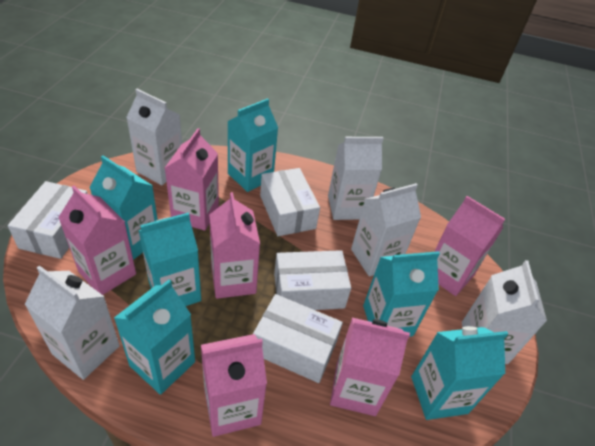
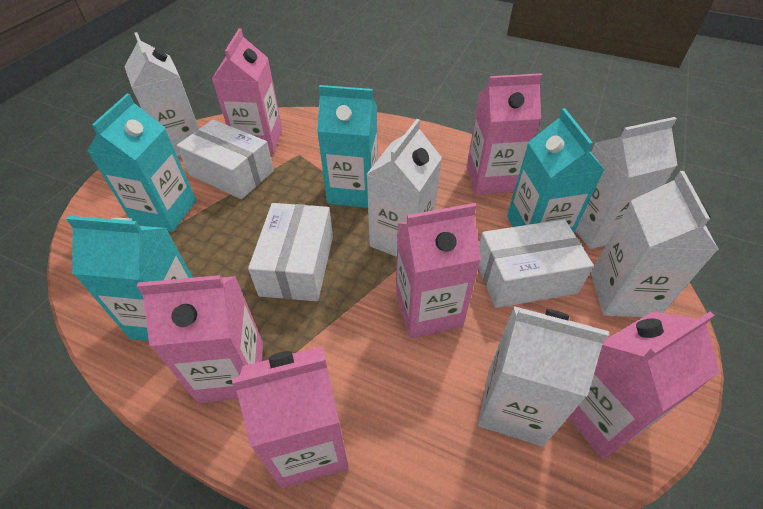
turquoise carton: 6 -> 4
white box: 4 -> 3

